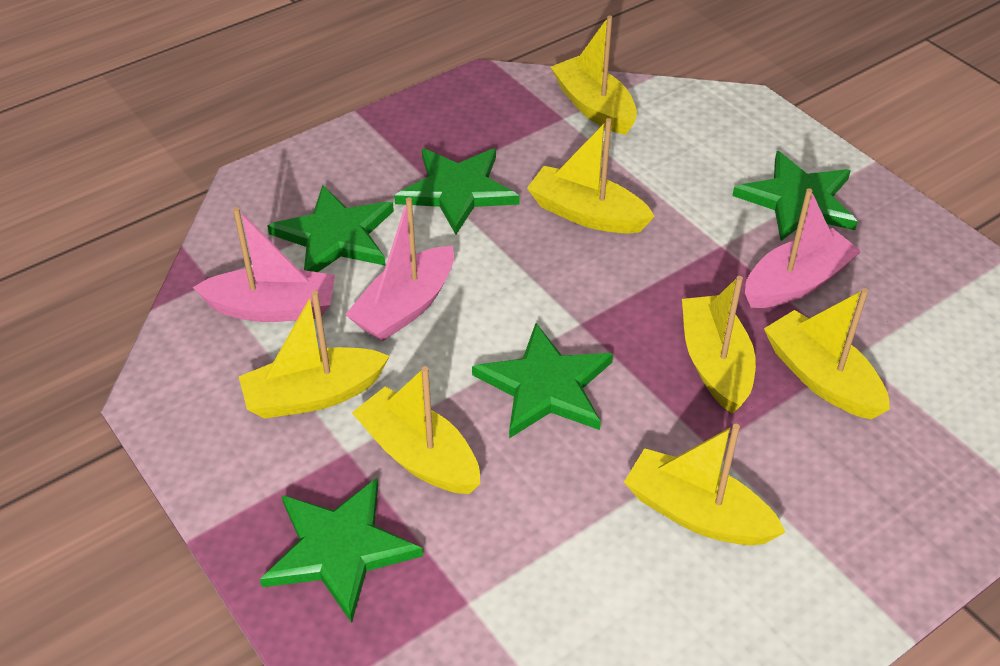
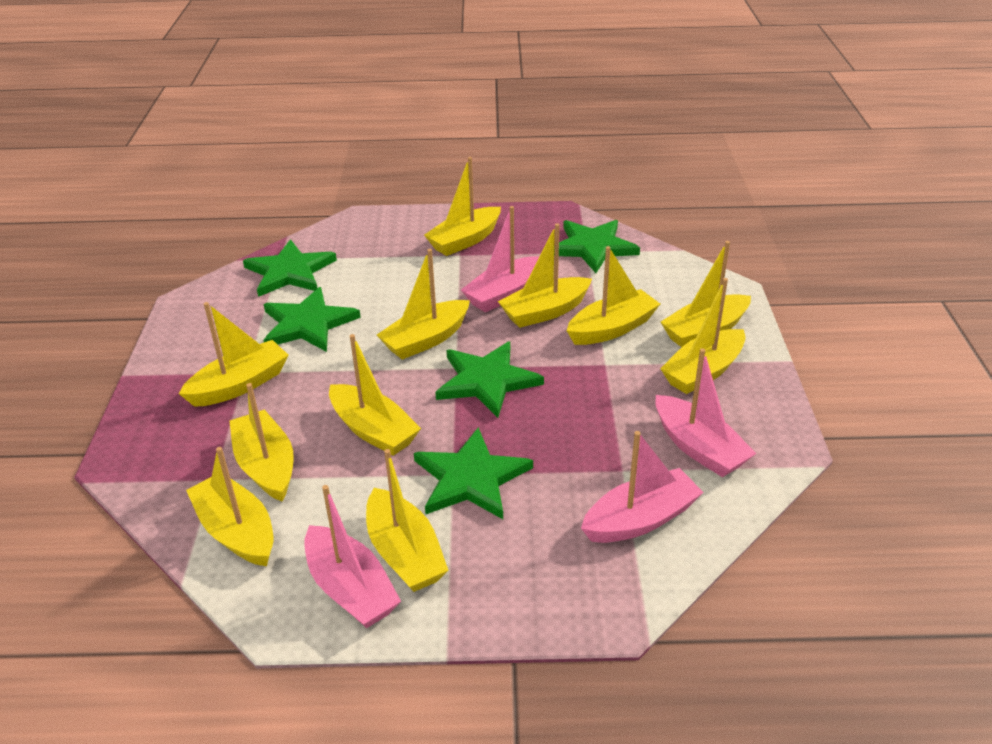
pink boat: 3 -> 4
yellow boat: 7 -> 11

